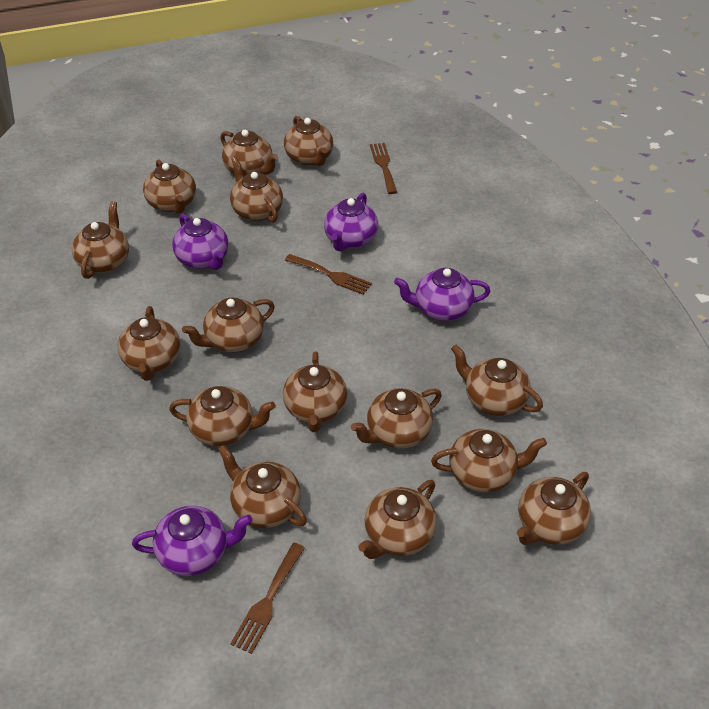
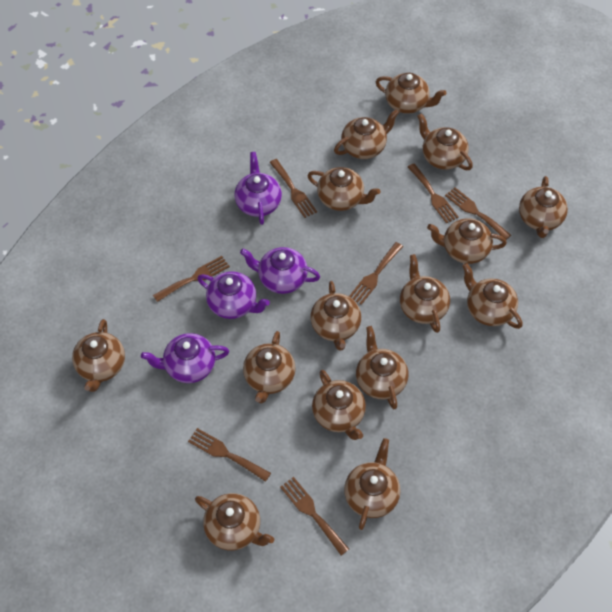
brown fork: 3 -> 7

